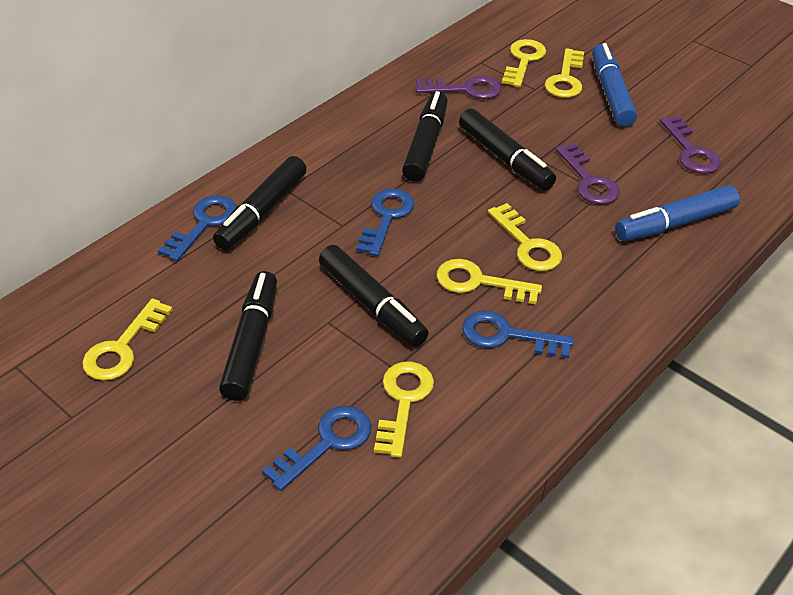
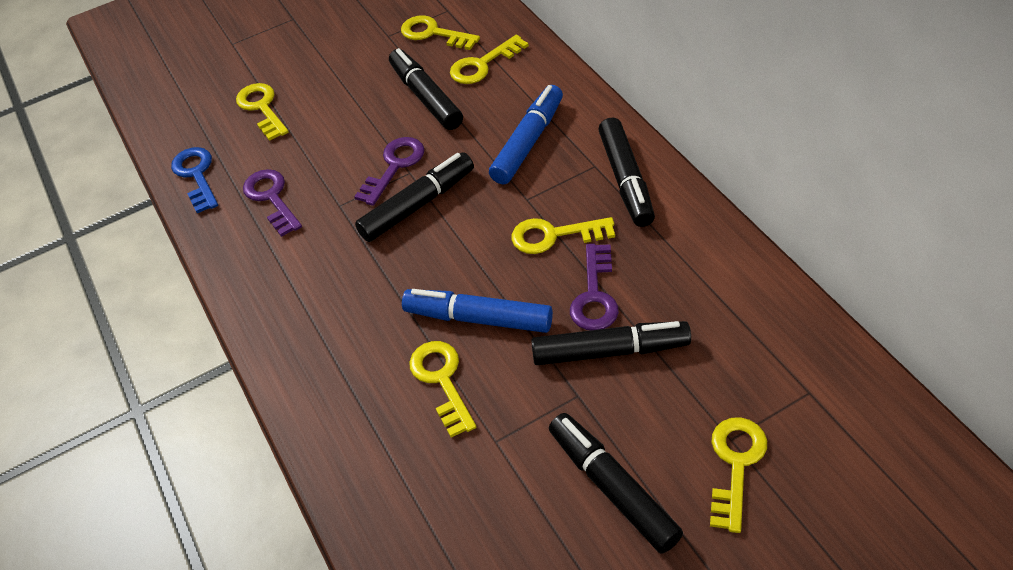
blue key: 4 -> 1

